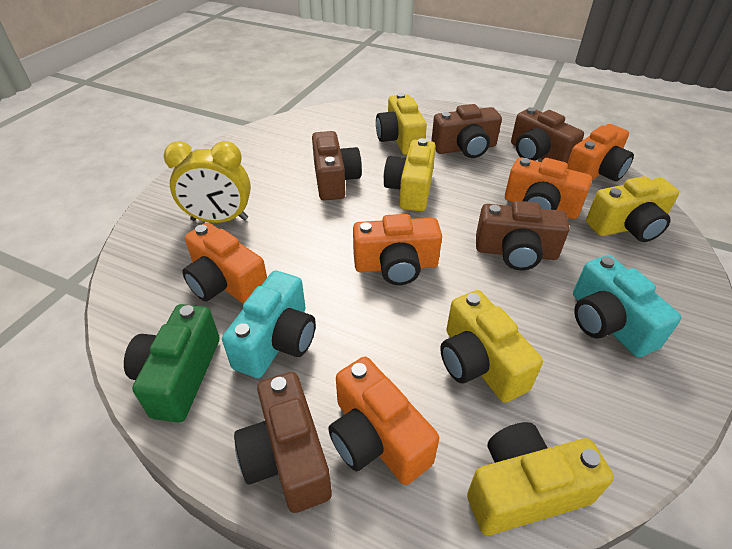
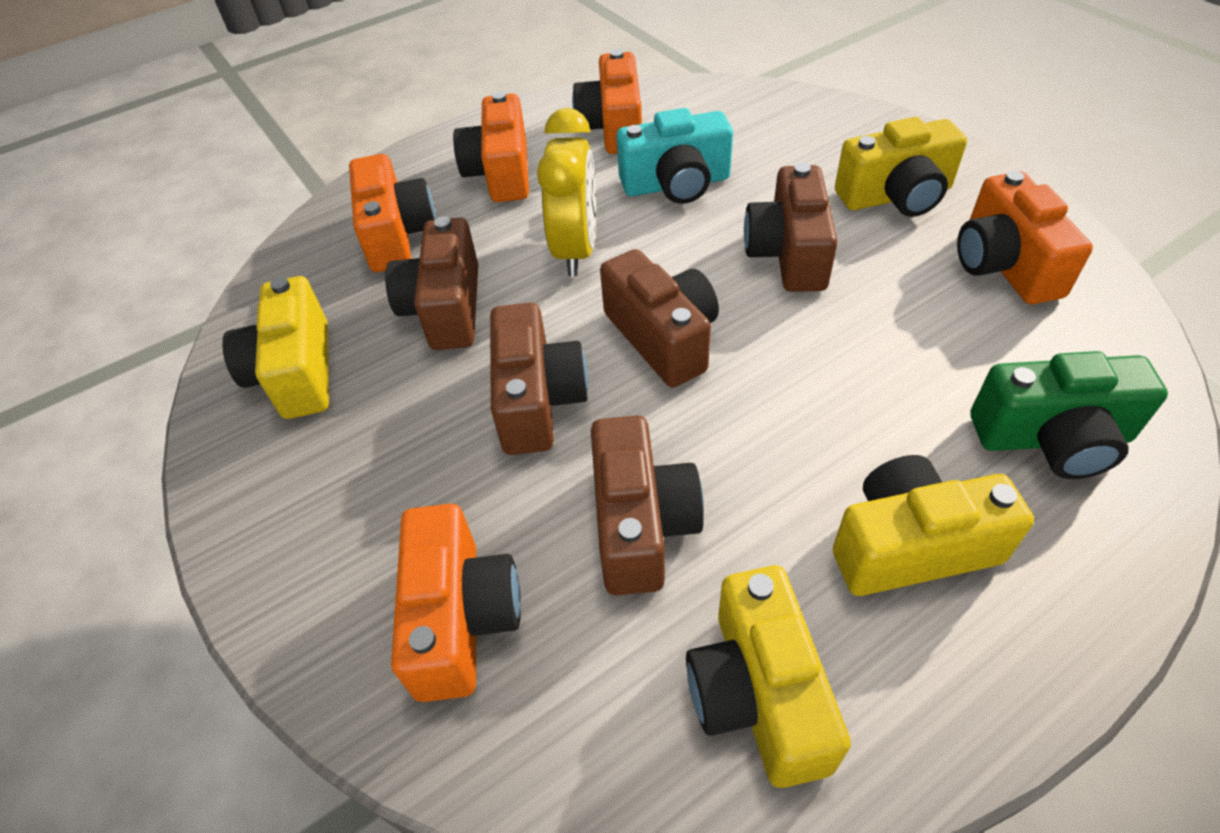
turquoise camera: 2 -> 1
yellow camera: 5 -> 4

